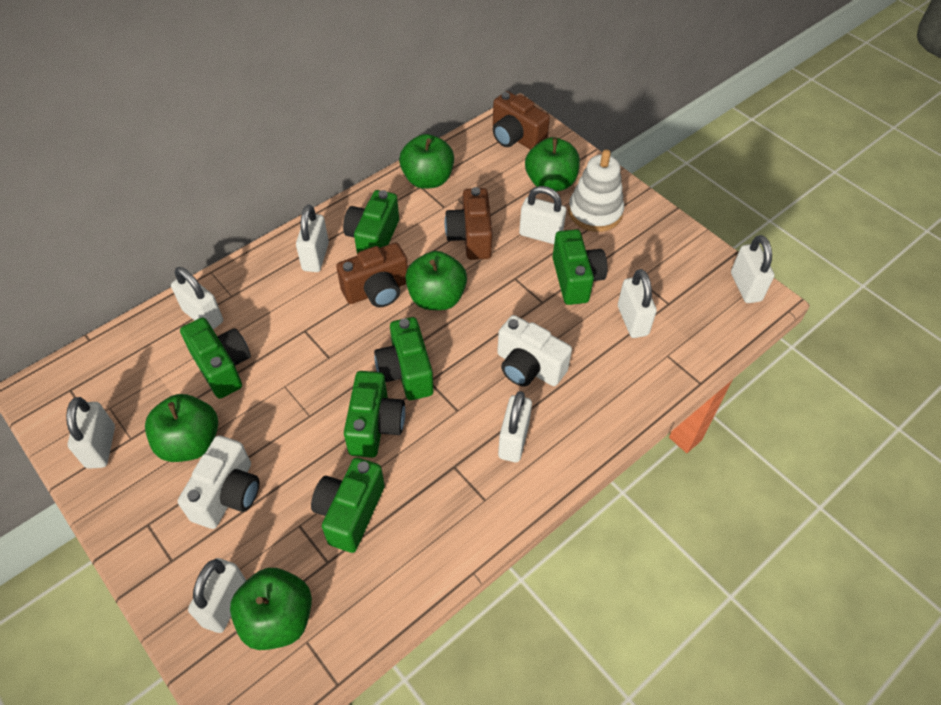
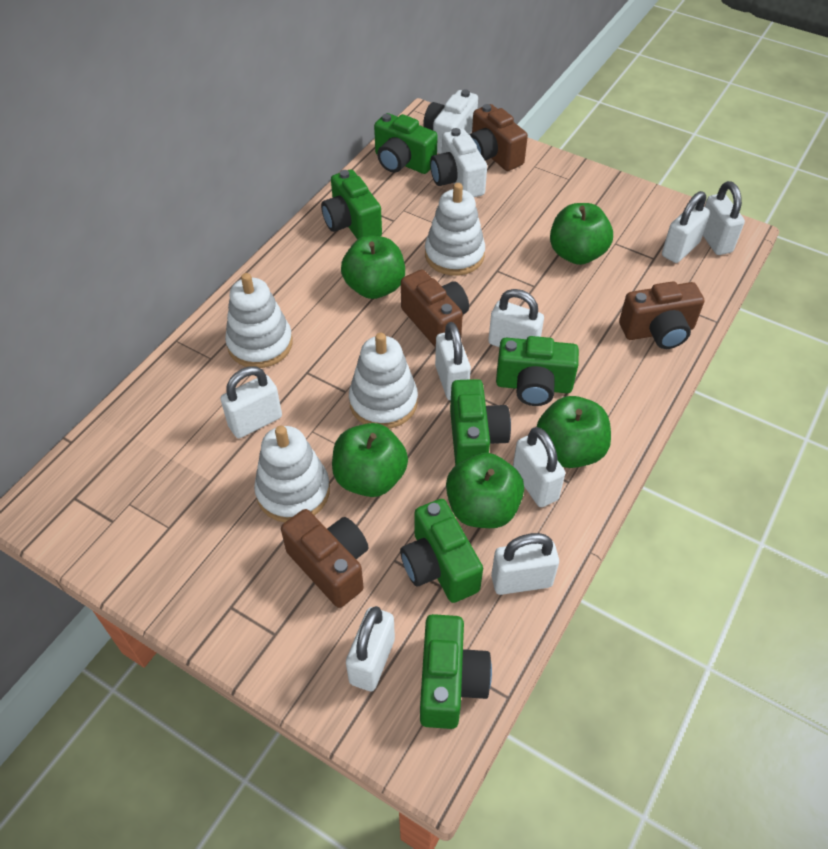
brown camera: 3 -> 4
white stacking toy: 1 -> 4

